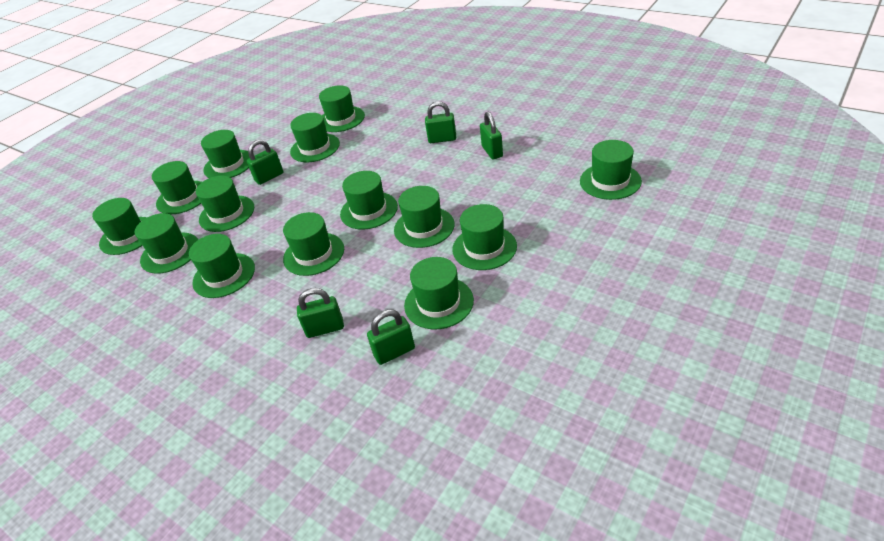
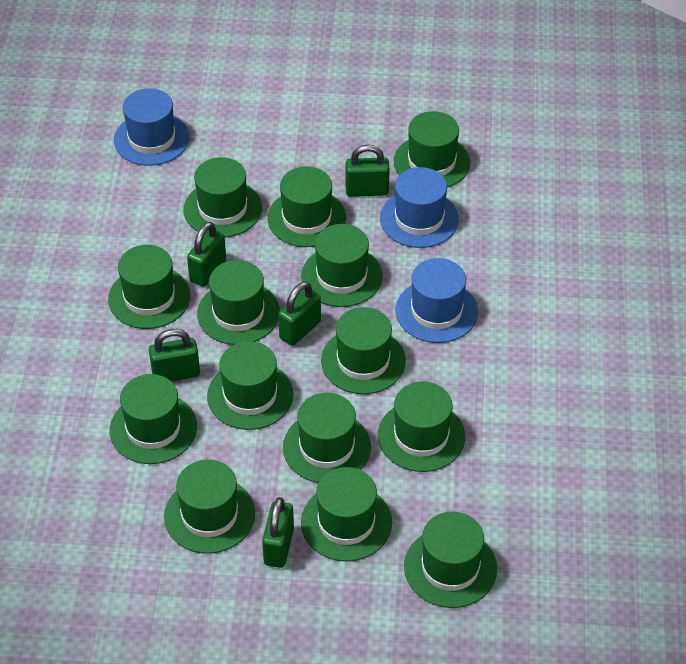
blue hat: 0 -> 3

